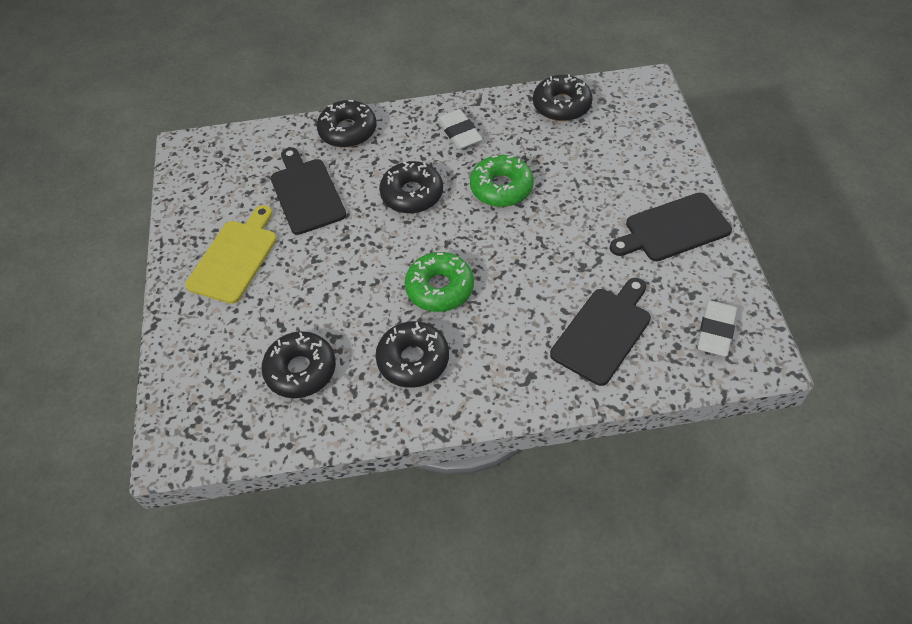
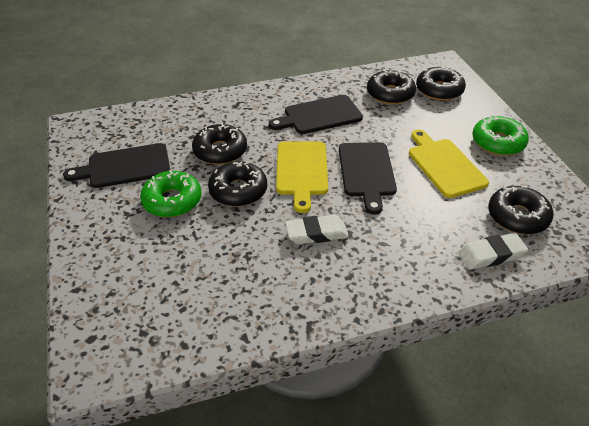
yellow cutting board: 1 -> 2

